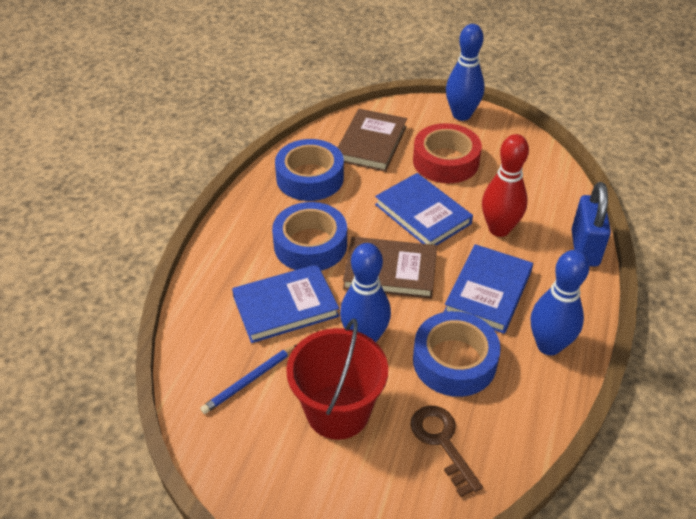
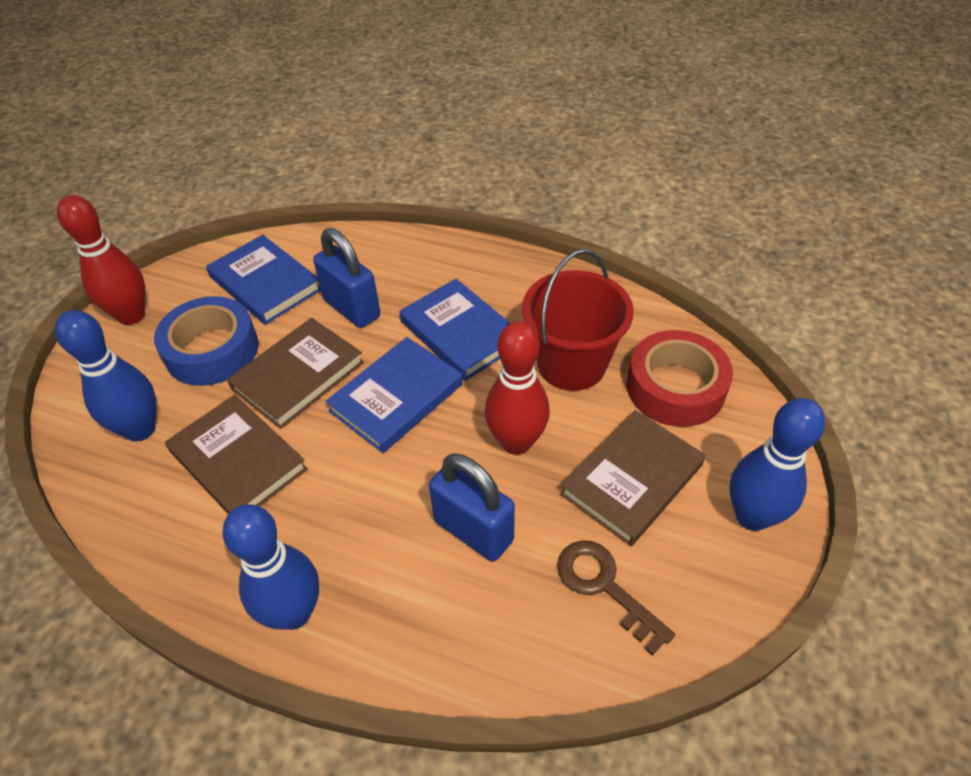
blue padlock: 1 -> 2
blue pencil: 1 -> 0
blue tape: 3 -> 1
brown book: 2 -> 3
red bowling pin: 1 -> 2

